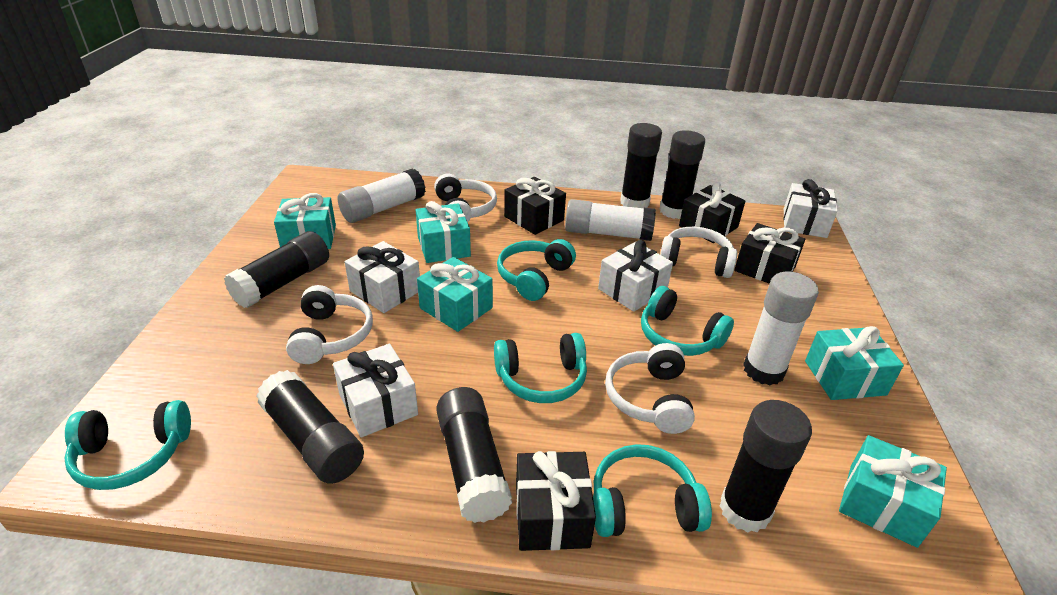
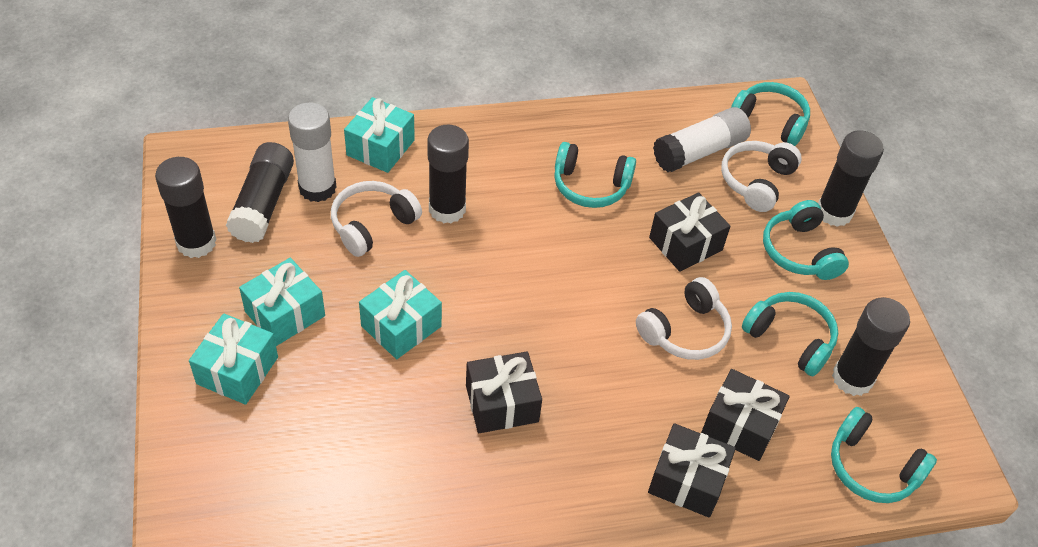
black glue stick: 6 -> 5
turquoise gift: 5 -> 4
white gift: 4 -> 0
white glue stick: 3 -> 2
white headphones: 4 -> 3

